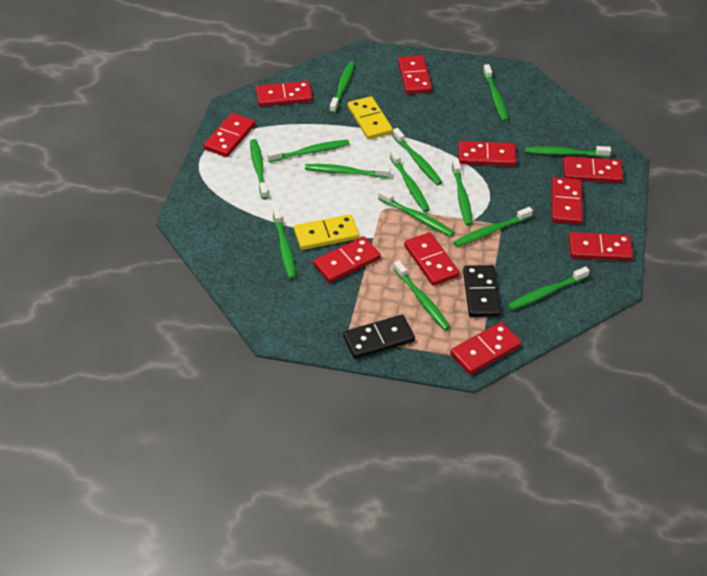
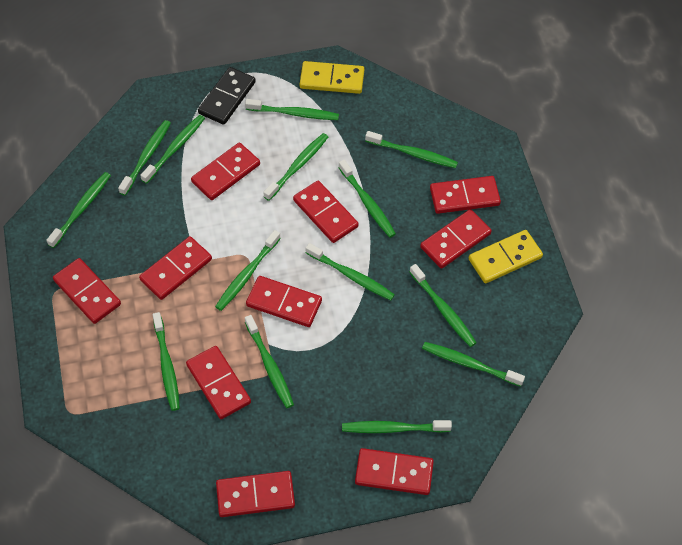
black domino: 2 -> 1

